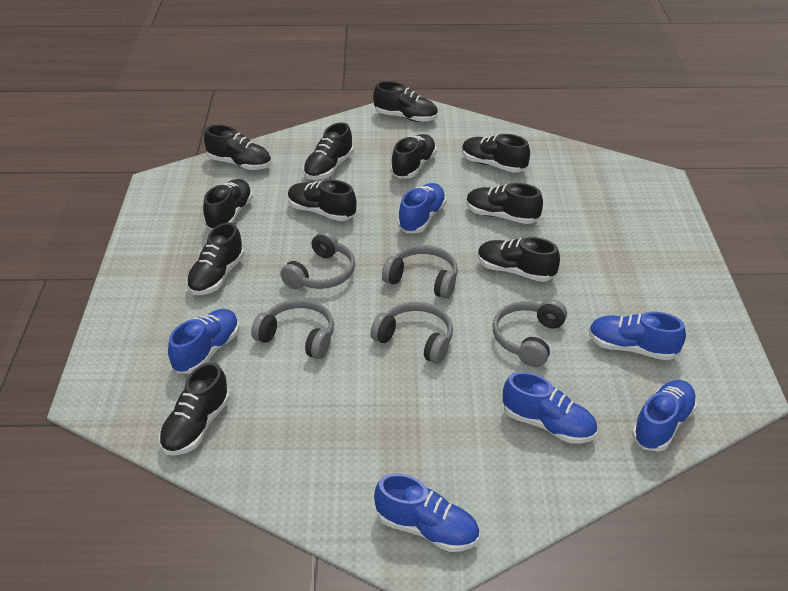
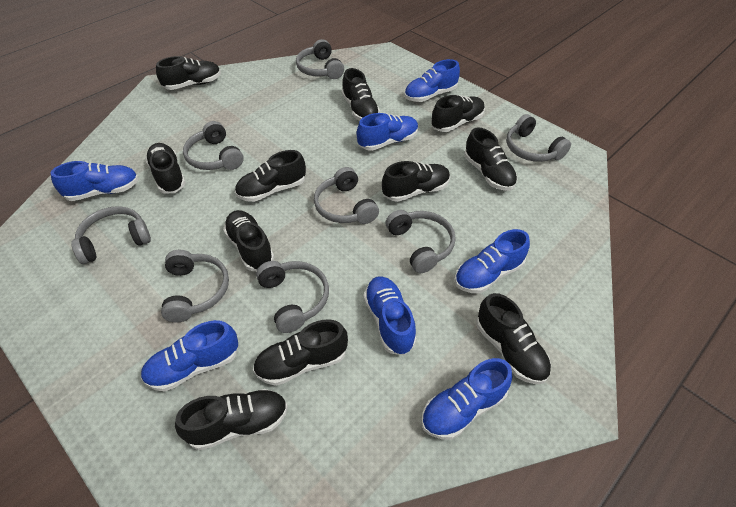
blue shoe: 6 -> 7
grey headphones: 5 -> 8

